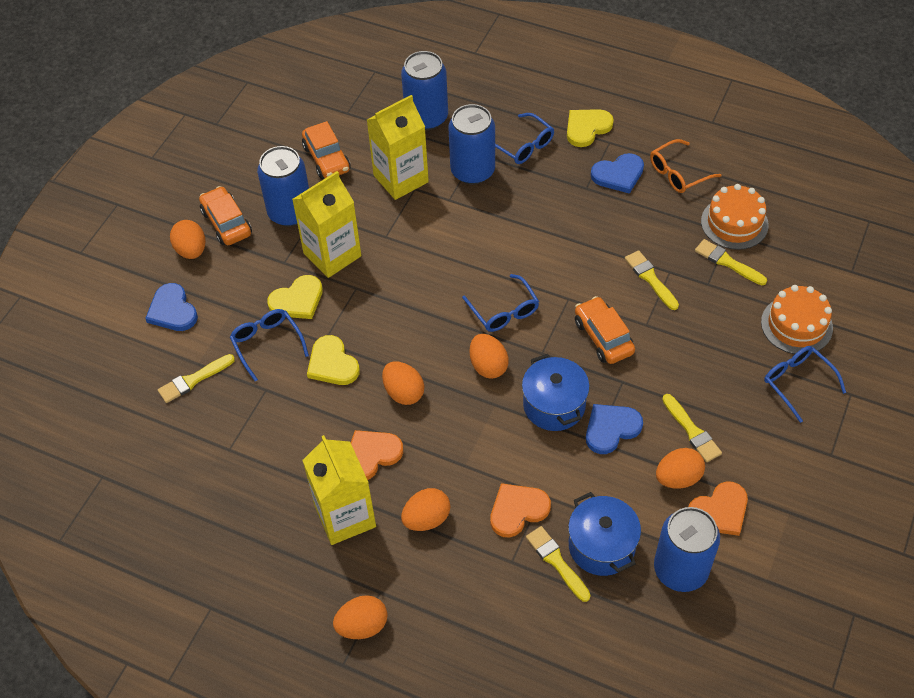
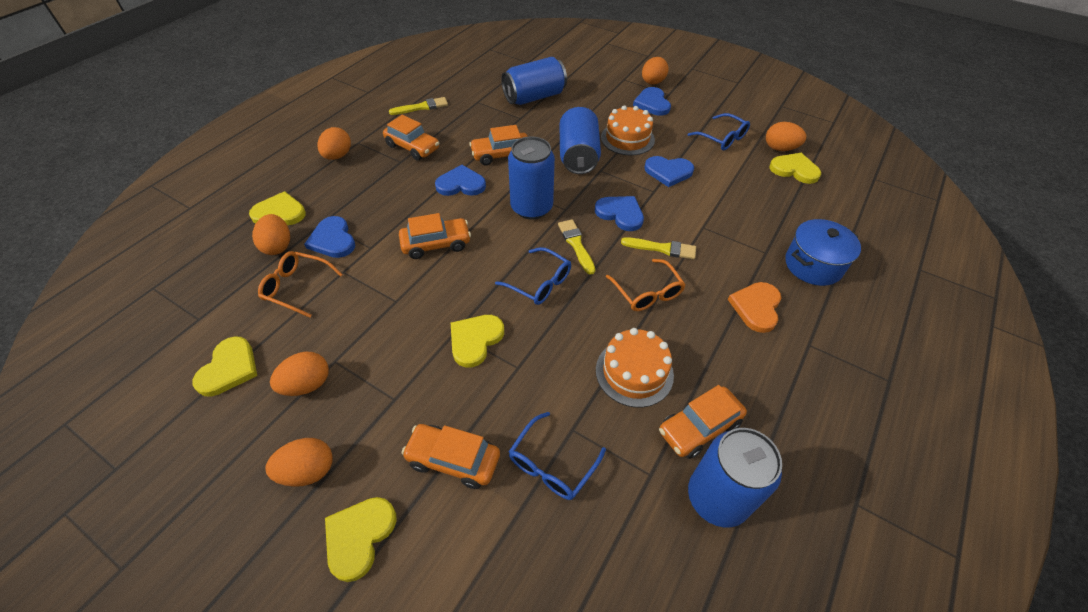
blue glasses: 4 -> 3
blue heart: 3 -> 5
blue pot: 2 -> 1
orange car: 3 -> 5
orange glasses: 1 -> 2
orange heart: 3 -> 1
yellow brush: 5 -> 3
yellow carton: 3 -> 0
yellow heart: 3 -> 5

